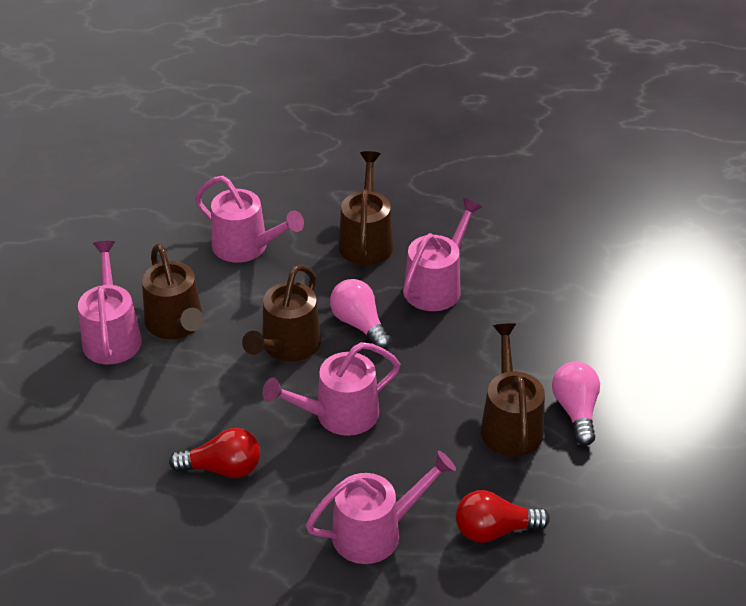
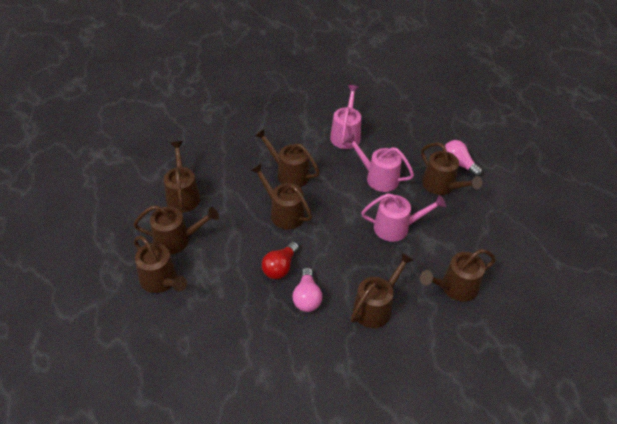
brown watering can: 4 -> 8
pink watering can: 5 -> 3
red light bulb: 2 -> 1

